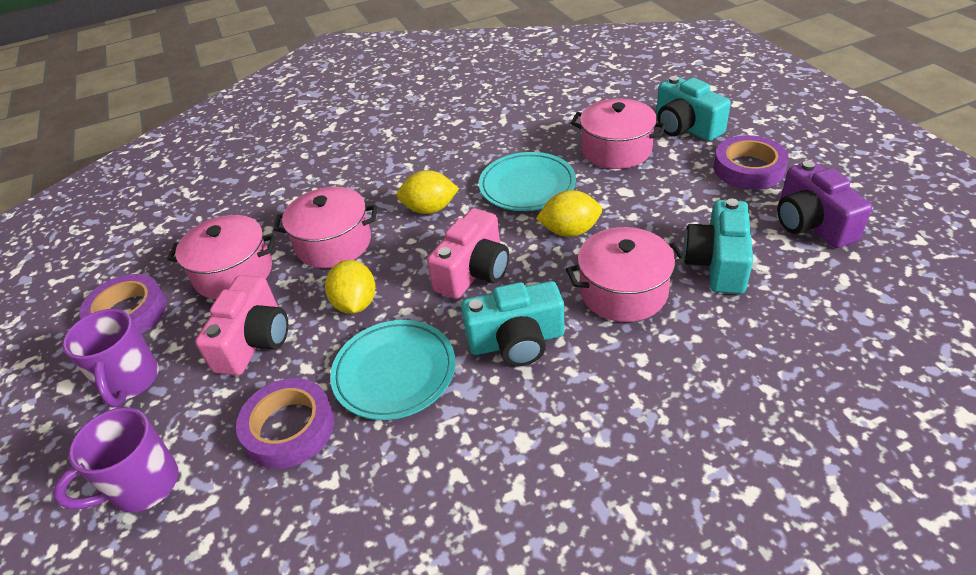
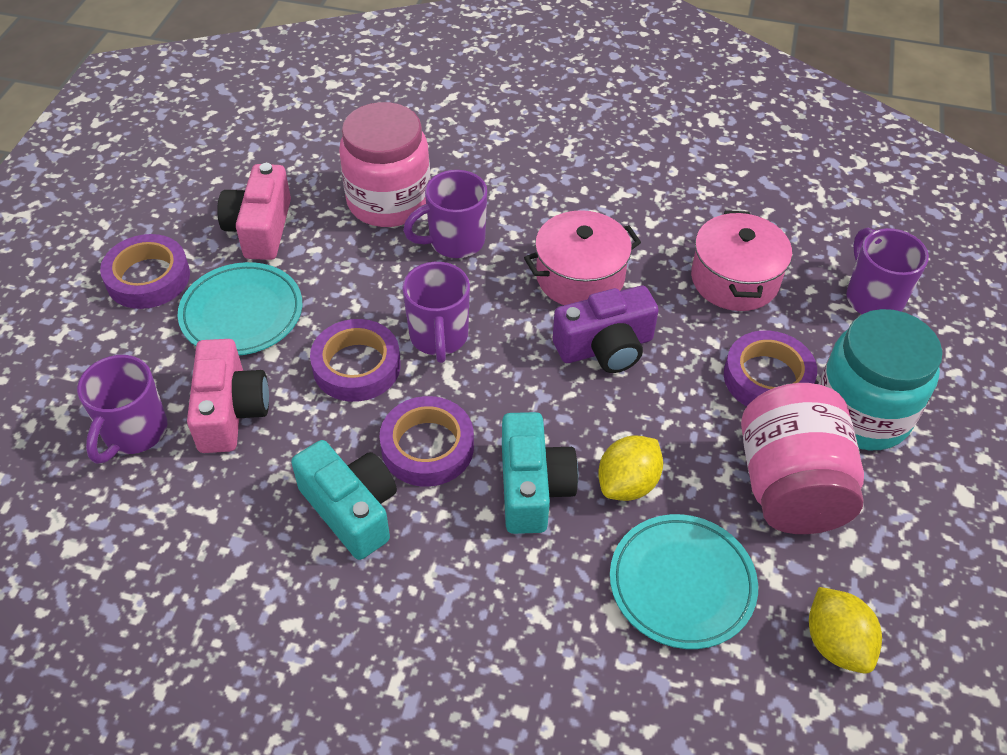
pink jar: 0 -> 2
pink pot: 4 -> 2
purple mug: 2 -> 4
purple tape: 3 -> 4
turquoise camera: 3 -> 2
turquoise jar: 0 -> 1
yellow lemon: 3 -> 2

